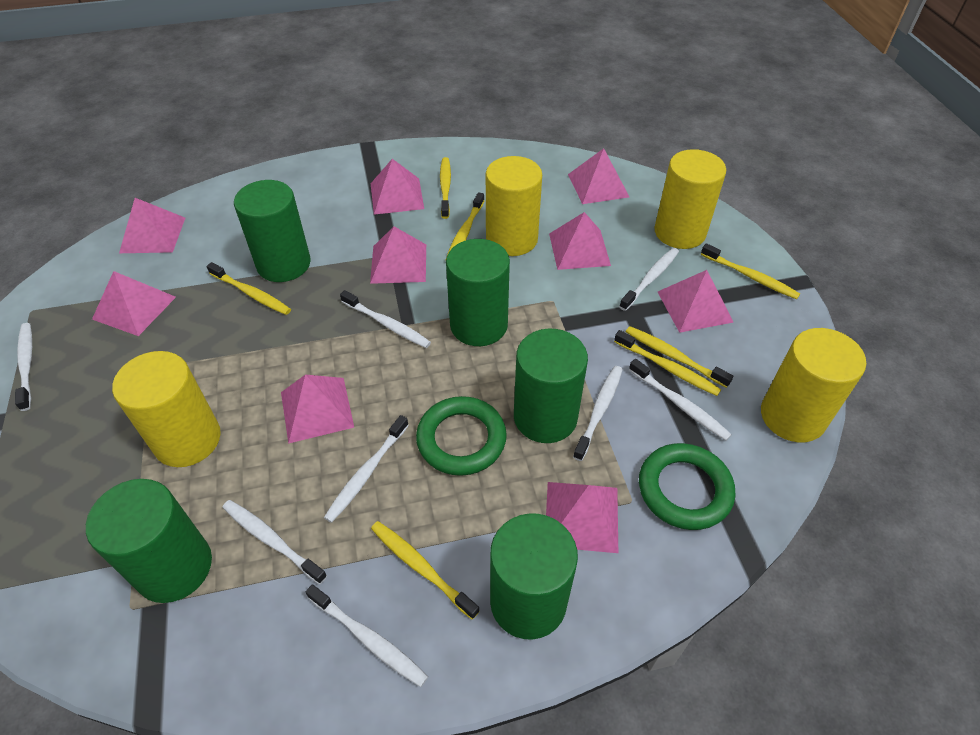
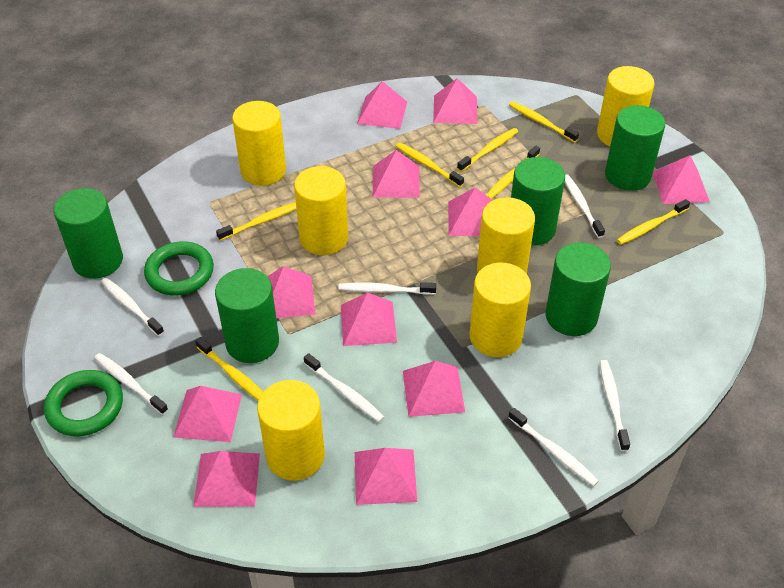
pink pyramid: 9 -> 11
white toothbrush: 8 -> 7
yellow cylinder: 4 -> 6

